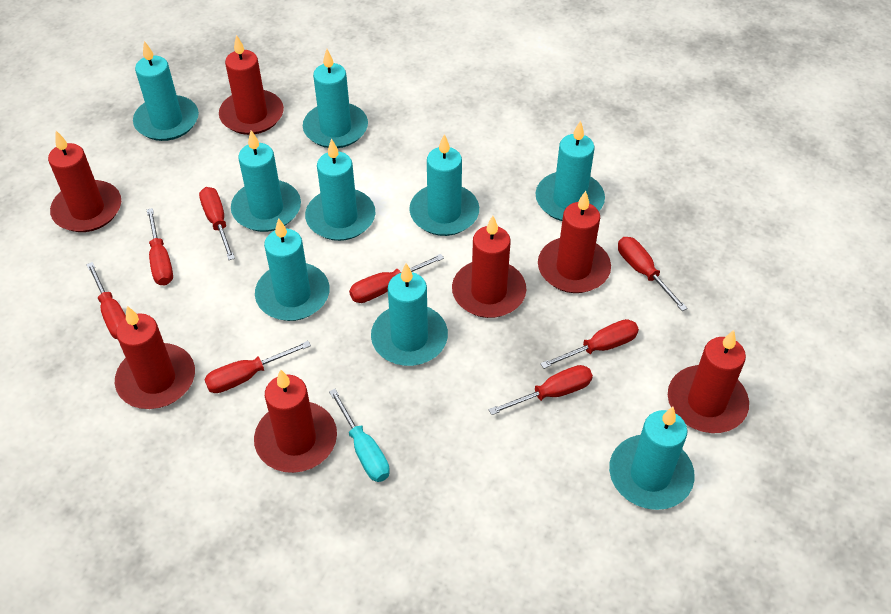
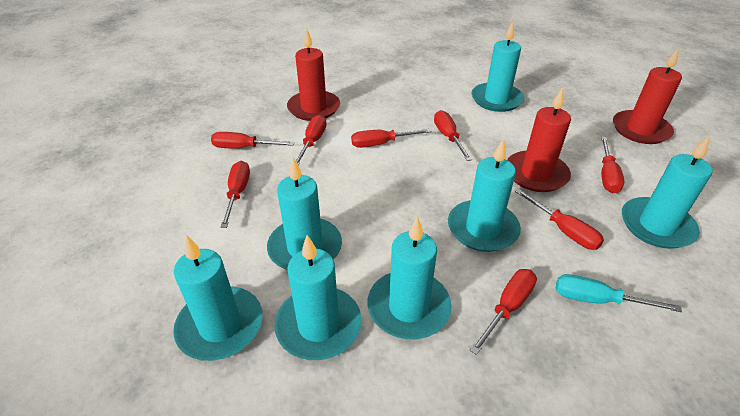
red candle: 7 -> 3
turquoise candle: 9 -> 7

